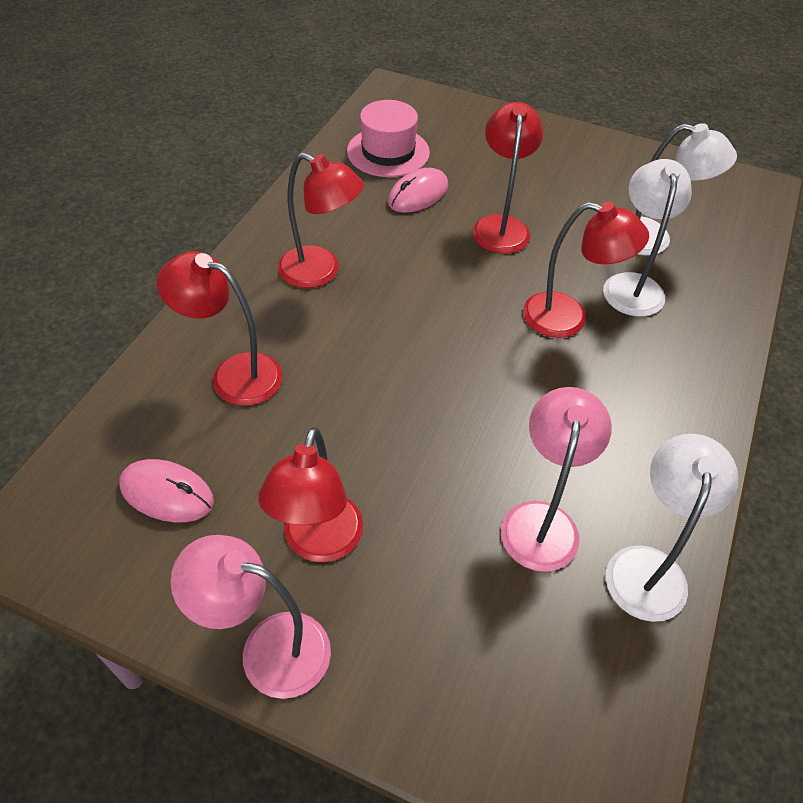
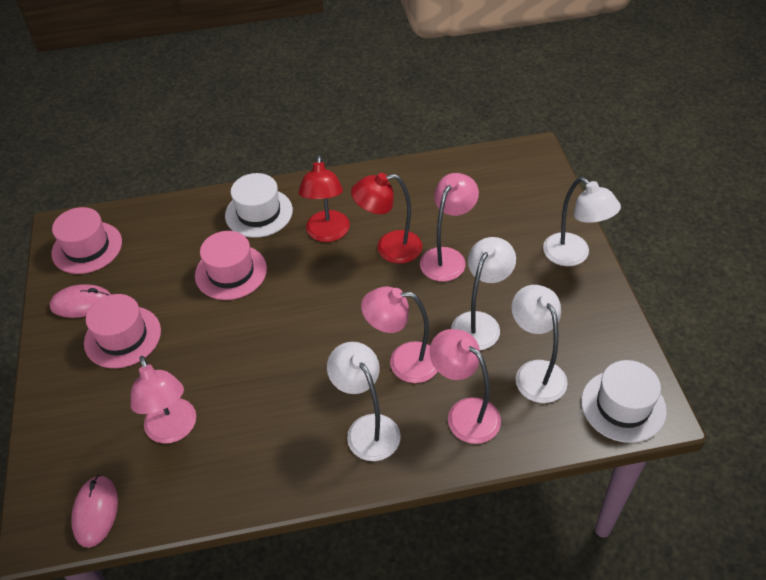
pink hat: 1 -> 3
pink lamp: 2 -> 4
red lamp: 5 -> 2
white hat: 0 -> 2
white lamp: 3 -> 4

